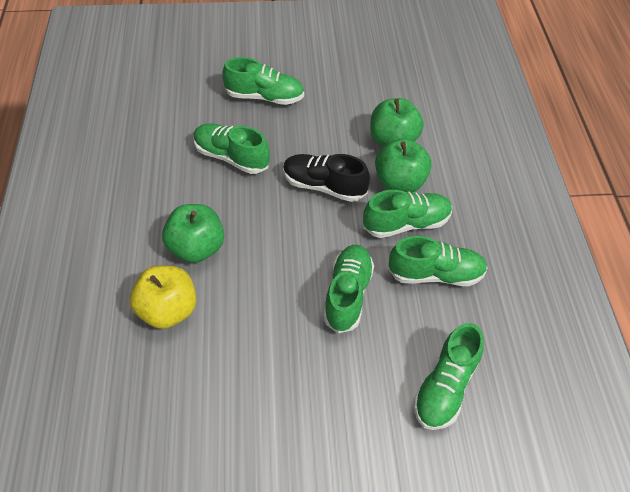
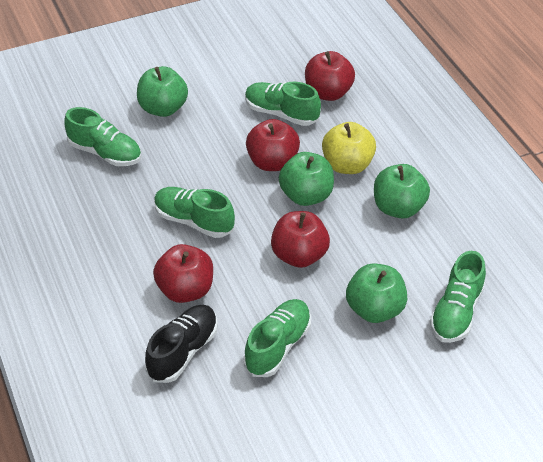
green apple: 3 -> 4
green shoe: 6 -> 5
red apple: 0 -> 4

